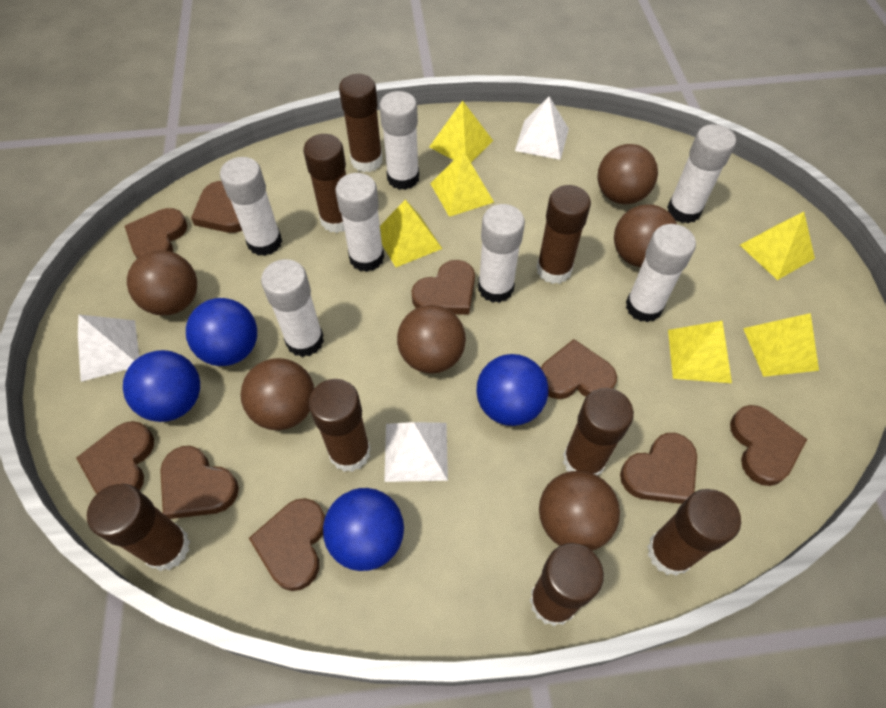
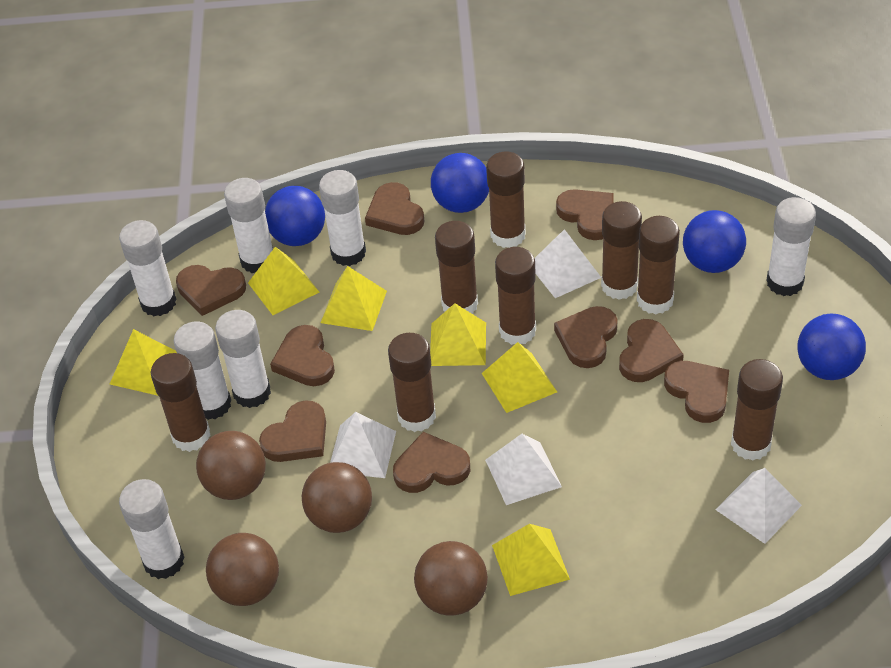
brown ball: 6 -> 4
white pyramid: 3 -> 4

